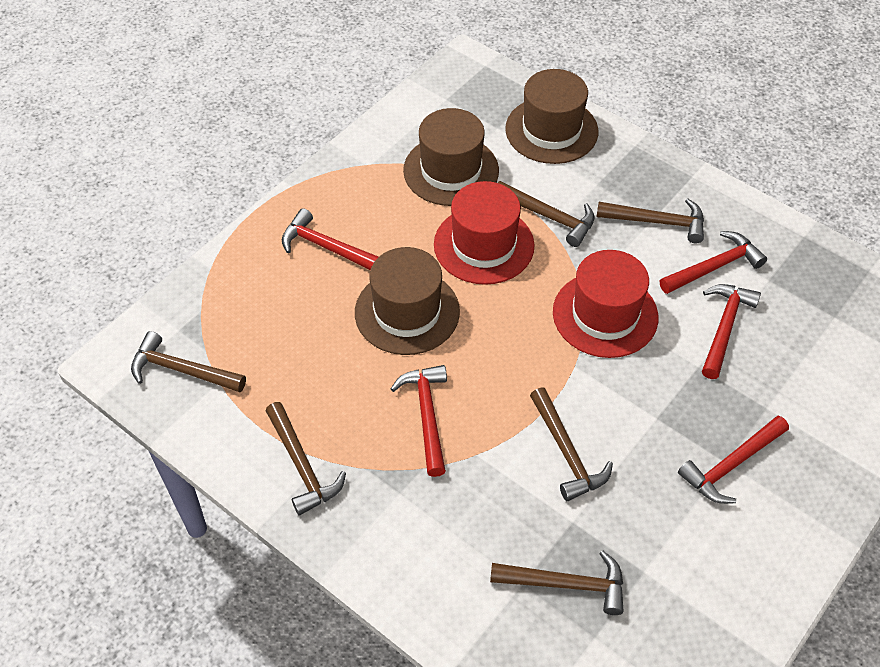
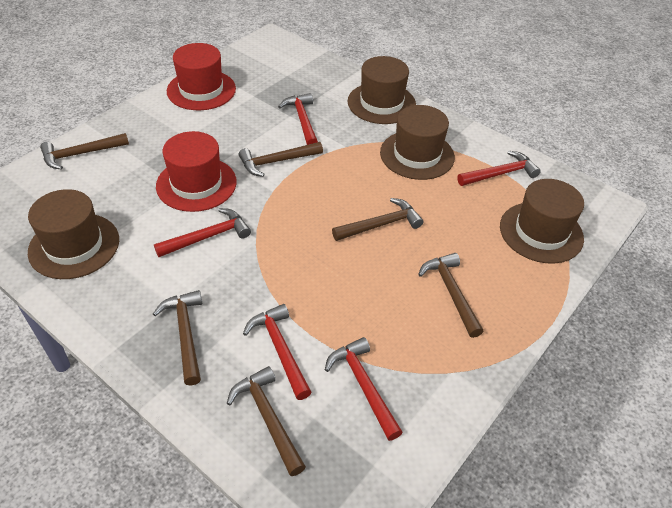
brown hat: 3 -> 4

